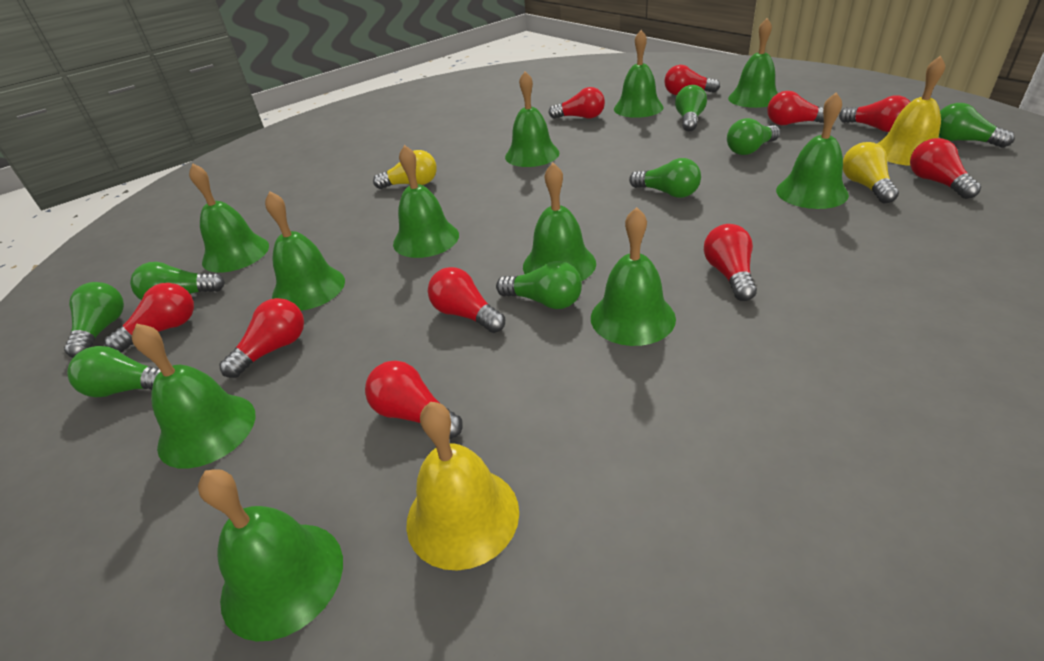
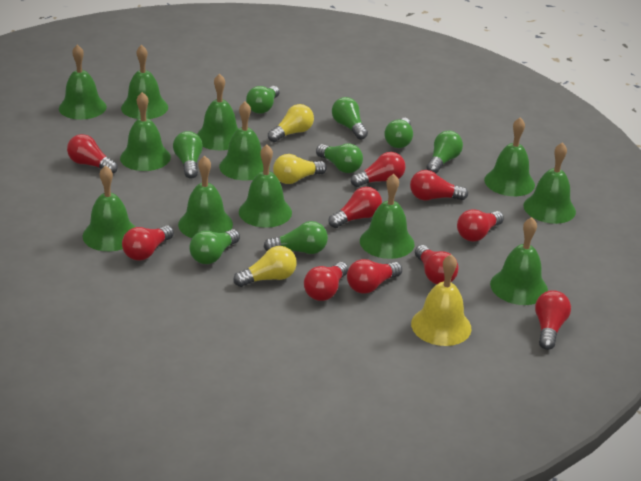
green bell: 11 -> 12
yellow bell: 2 -> 1
yellow light bulb: 2 -> 3

